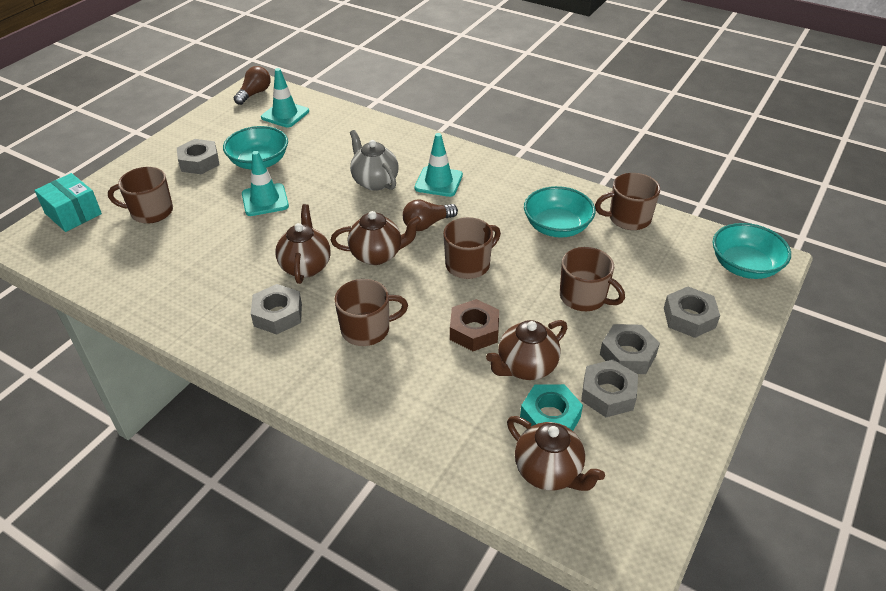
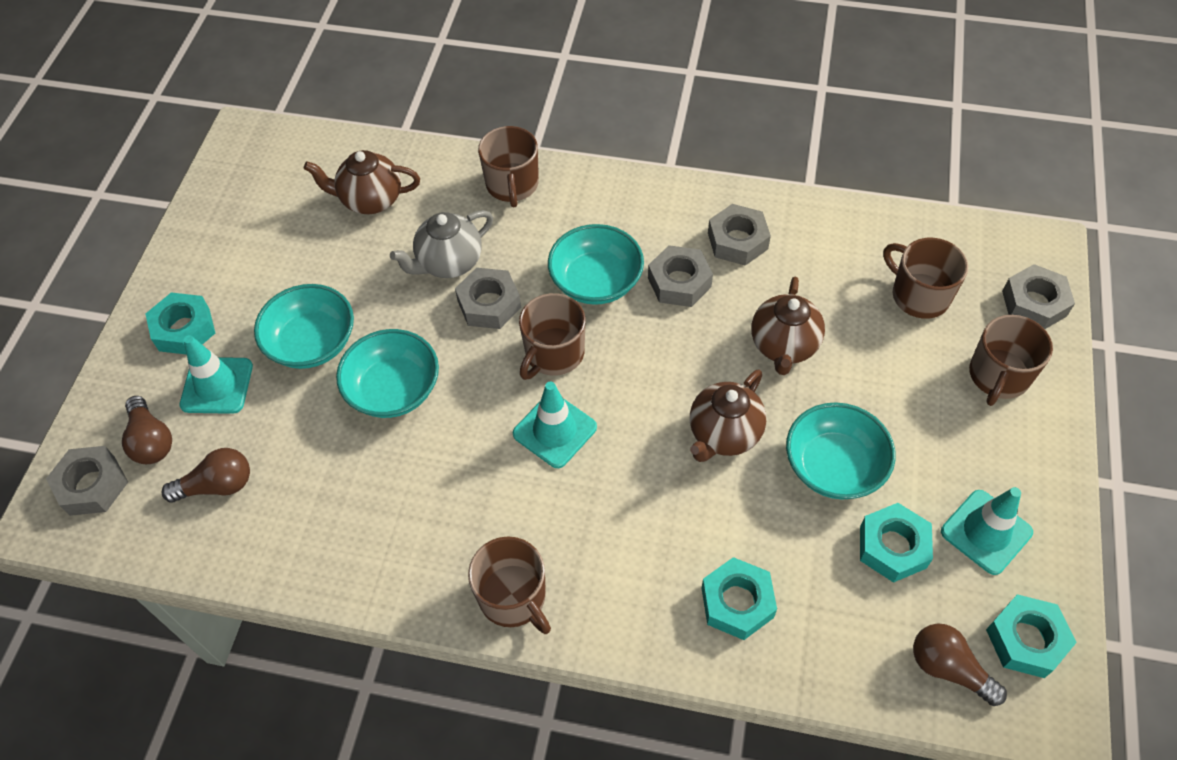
brown light bulb: 2 -> 3
brown nut: 1 -> 0
brown teapot: 4 -> 3
turquoise bowl: 3 -> 4
turquoise box: 1 -> 0
turquoise nut: 1 -> 4

